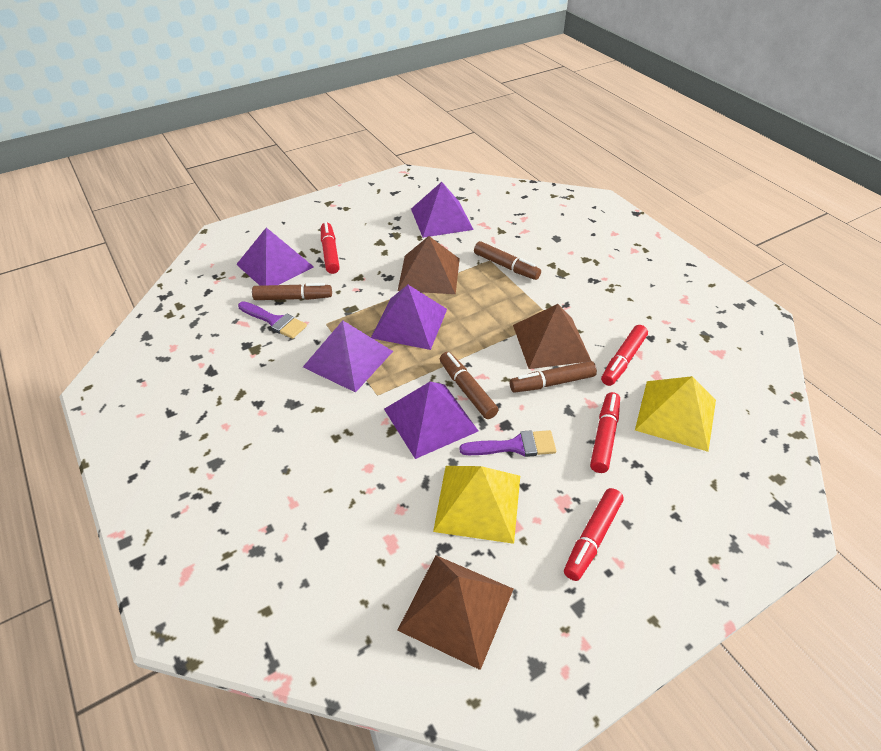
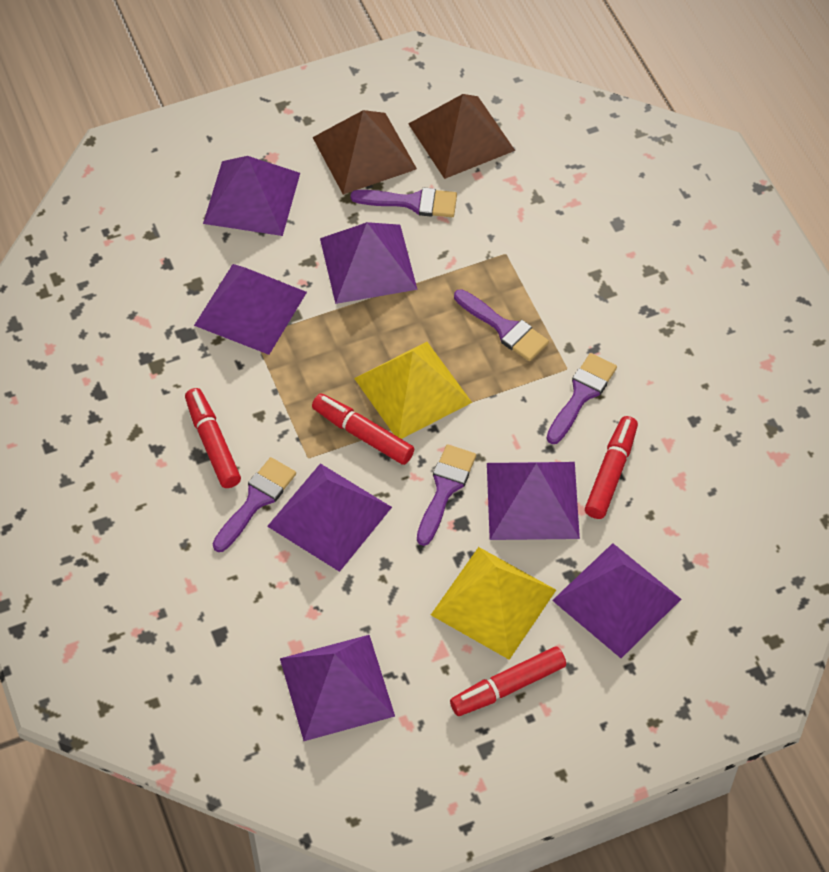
brown marker: 4 -> 0
brown pyramid: 3 -> 2
purple brush: 2 -> 5
purple pyramid: 5 -> 7

